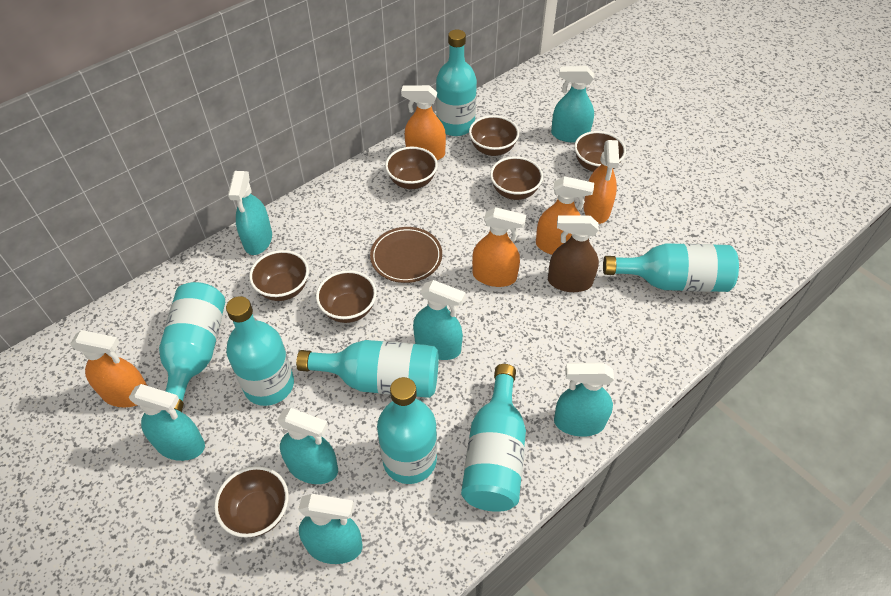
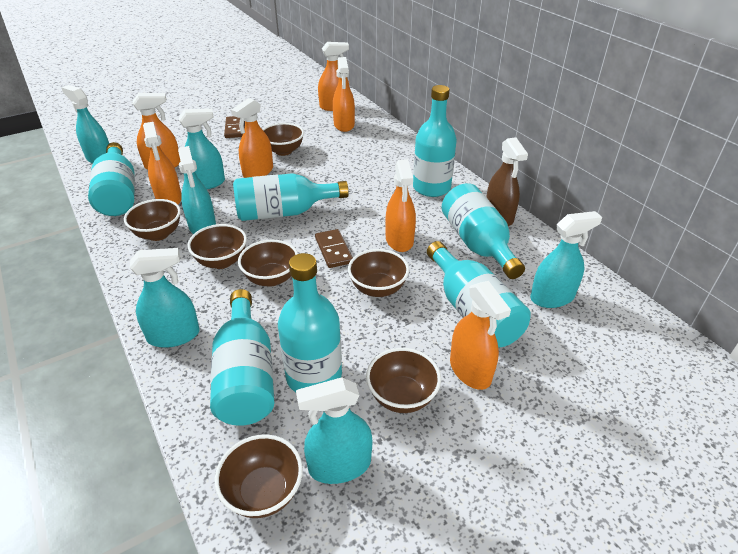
brown domino: 0 -> 2
brown plate: 1 -> 0
orange spray bottle: 5 -> 7
turquoise spray bottle: 7 -> 6

